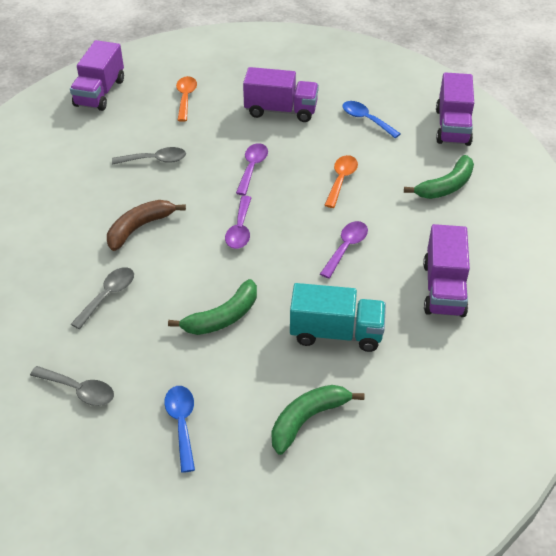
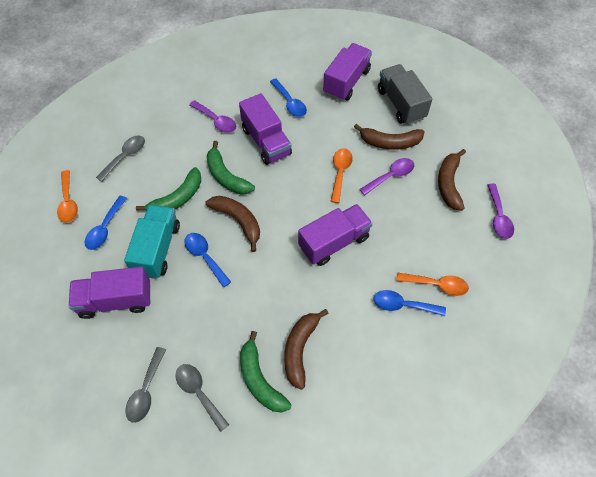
blue spoon: 2 -> 4
brown banana: 1 -> 4
grey truck: 0 -> 1
orange spoon: 2 -> 3

